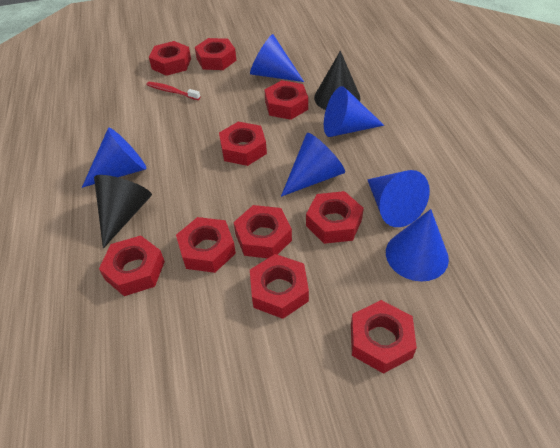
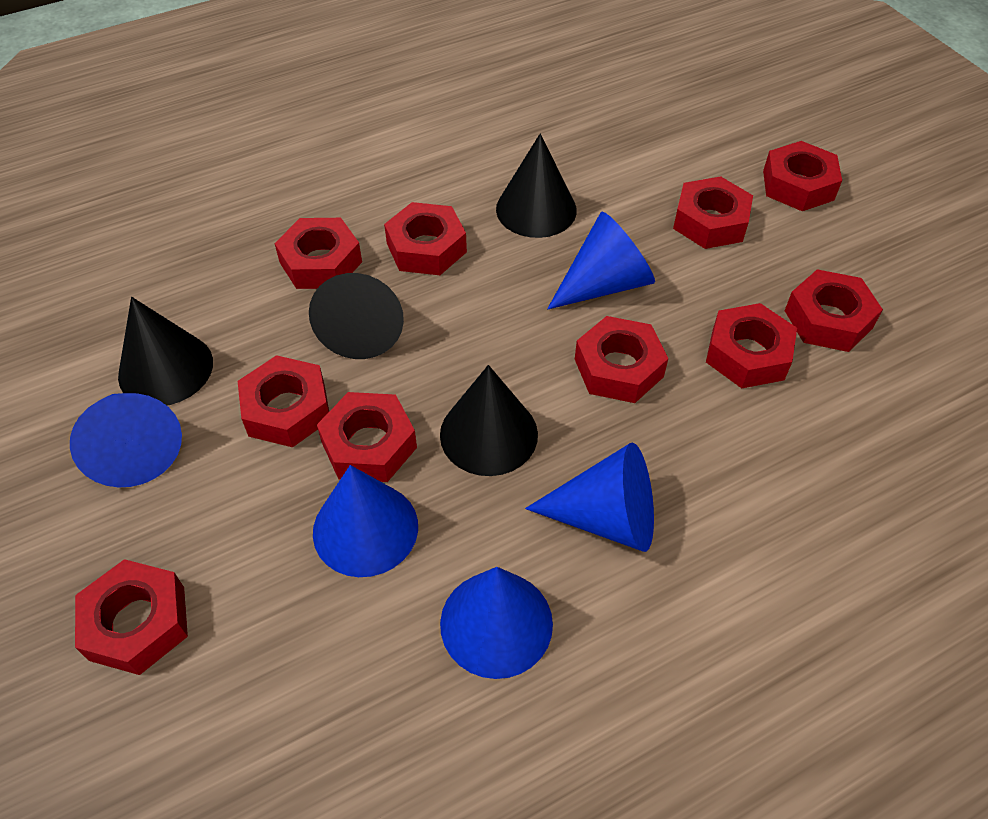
black cone: 2 -> 4
blue cone: 6 -> 5
red toothbrush: 1 -> 0

